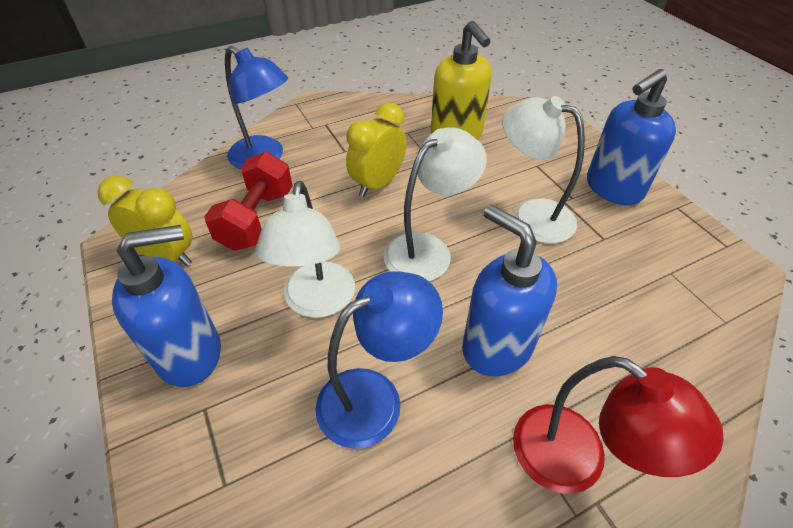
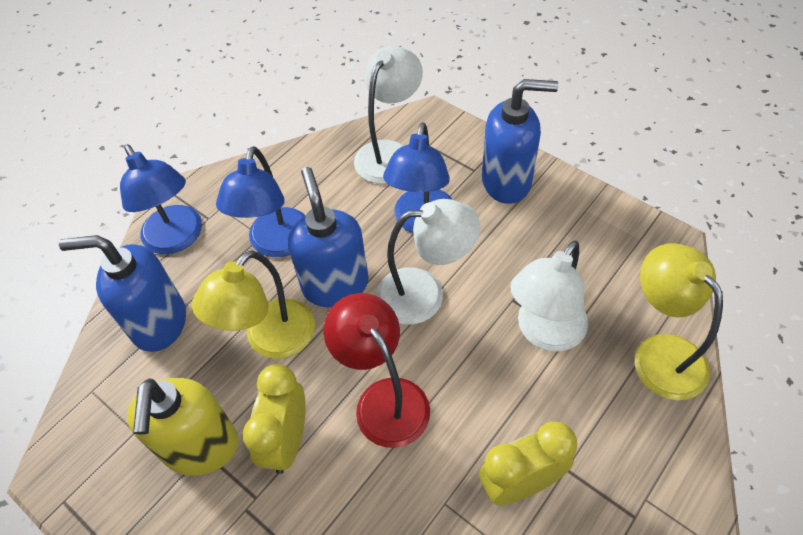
blue lamp: 2 -> 3
red dumbbell: 1 -> 0
yellow lamp: 0 -> 2

